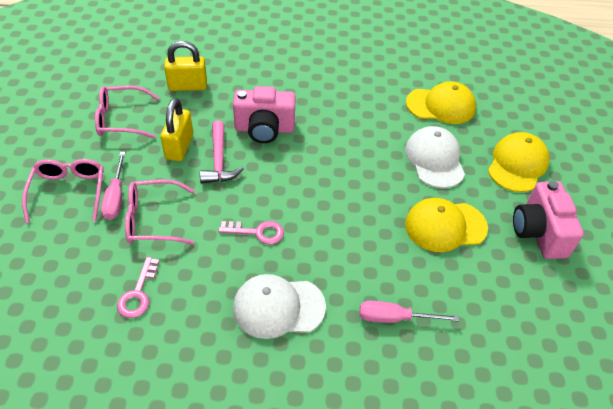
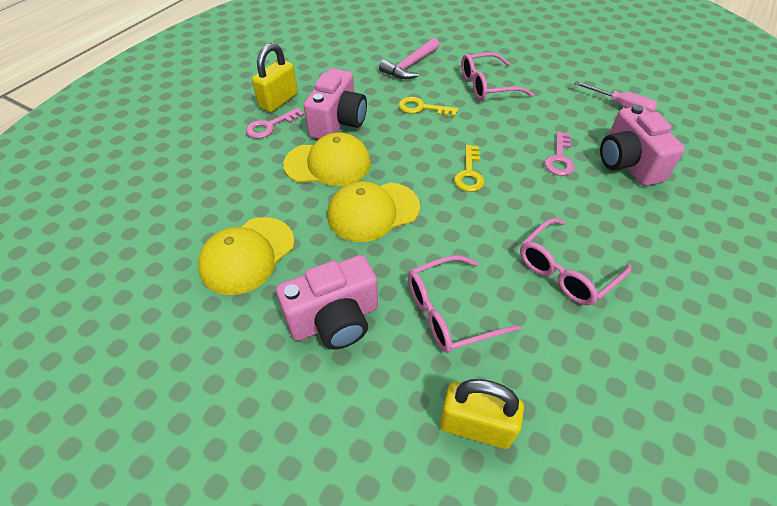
pink camera: 2 -> 3
pink screwdriver: 2 -> 1
white cap: 2 -> 0
yellow key: 0 -> 2

